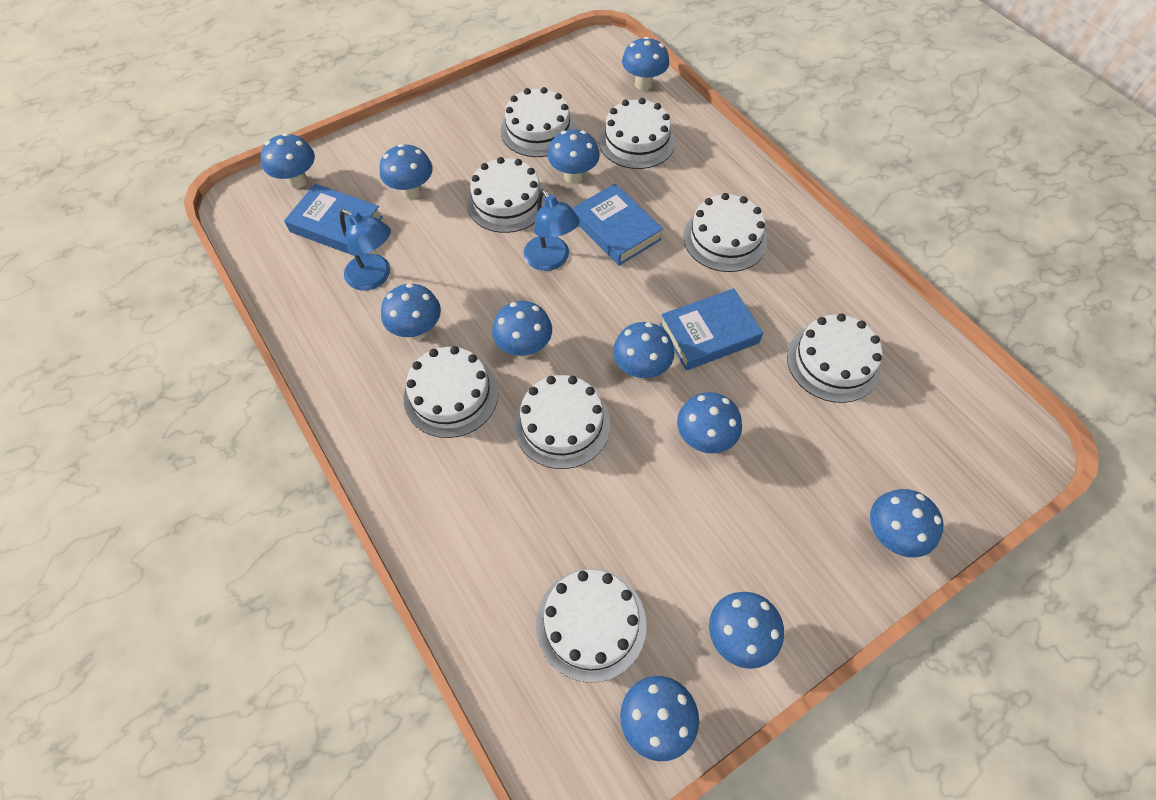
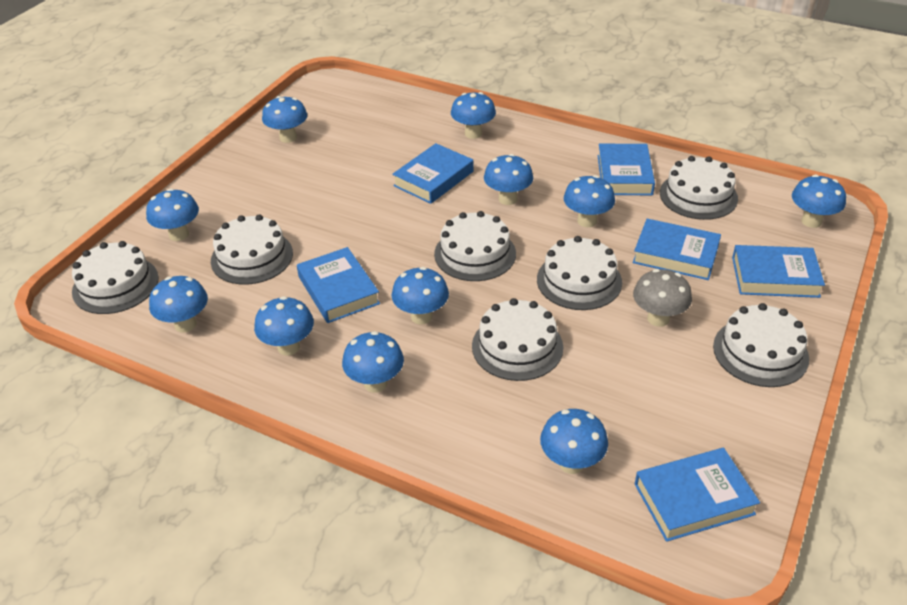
blue book: 3 -> 6
blue lamp: 2 -> 0
grey mushroom: 0 -> 1
white cake: 8 -> 7

